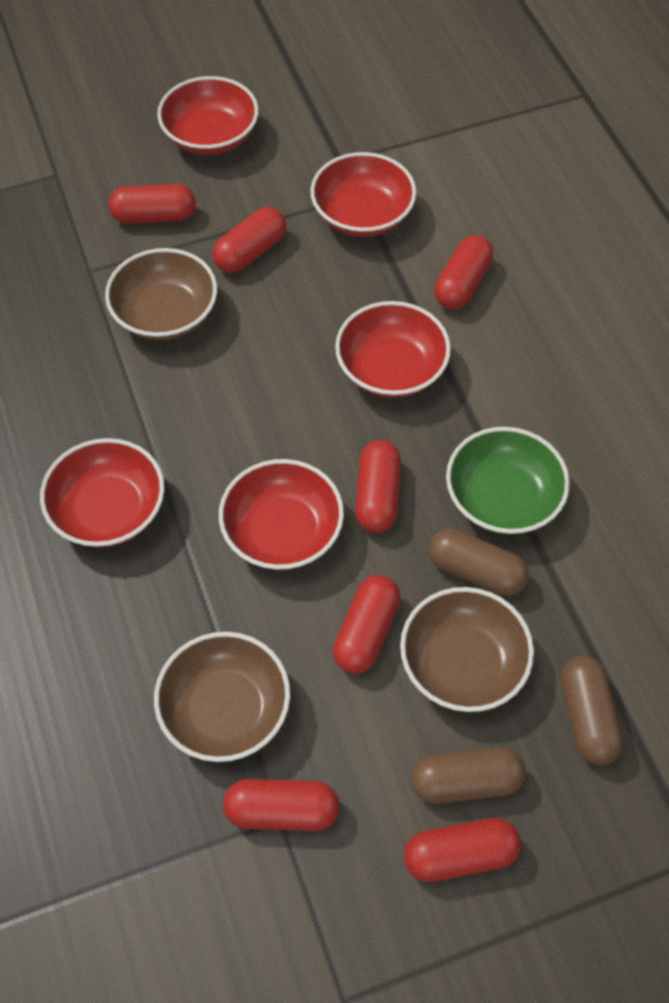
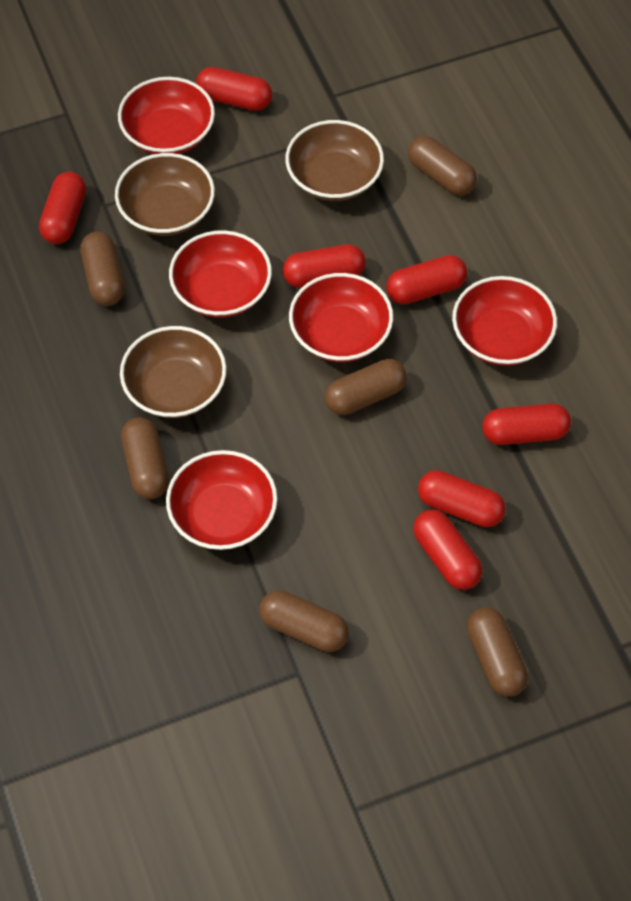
brown capsule: 3 -> 6
green bowl: 1 -> 0

